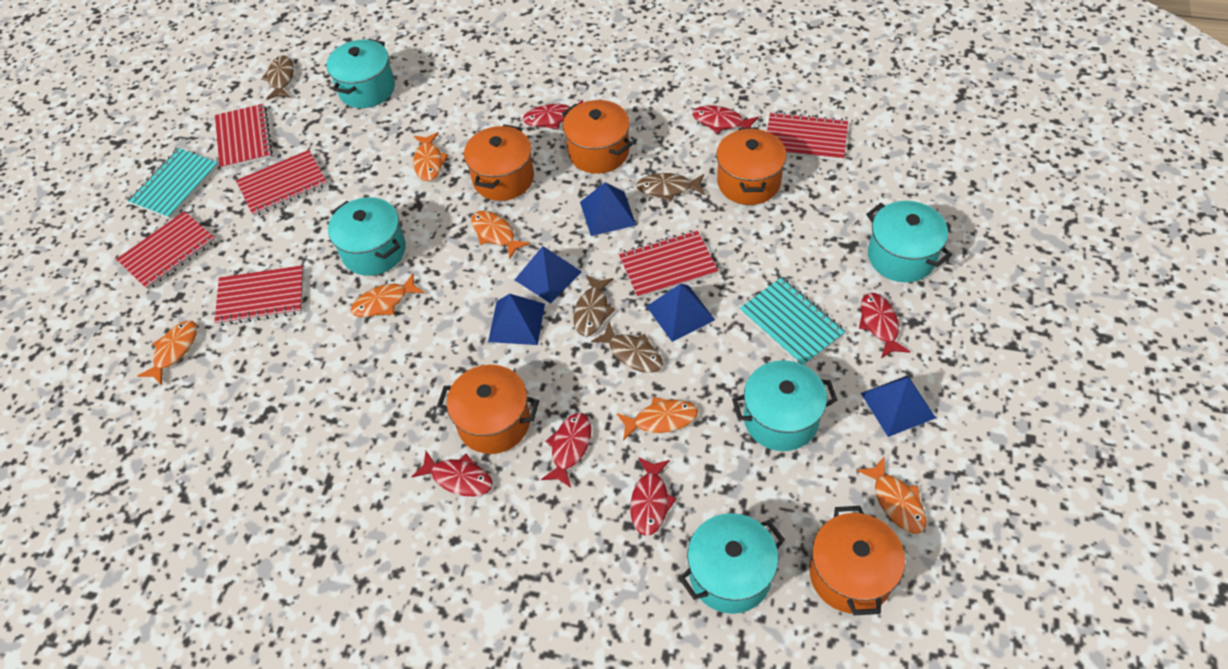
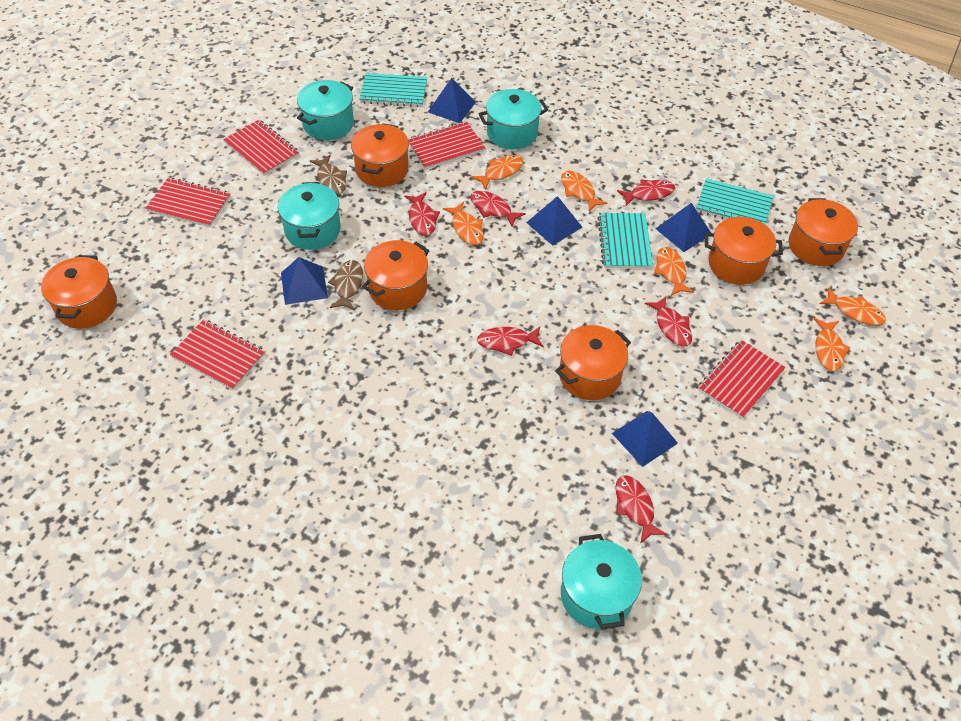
brown fish: 4 -> 2
orange pot: 5 -> 6
red notebook: 6 -> 5
turquoise notebook: 2 -> 3
turquoise pot: 5 -> 4

